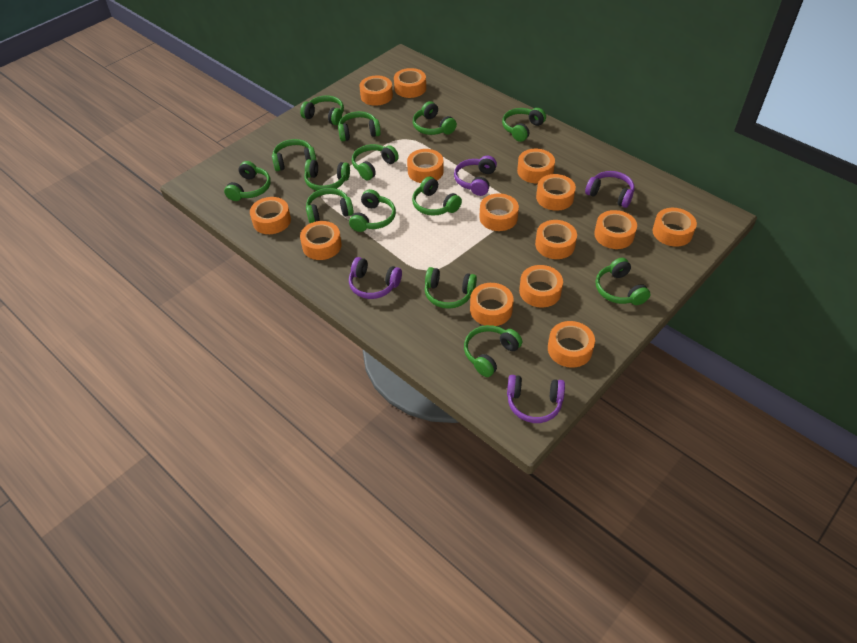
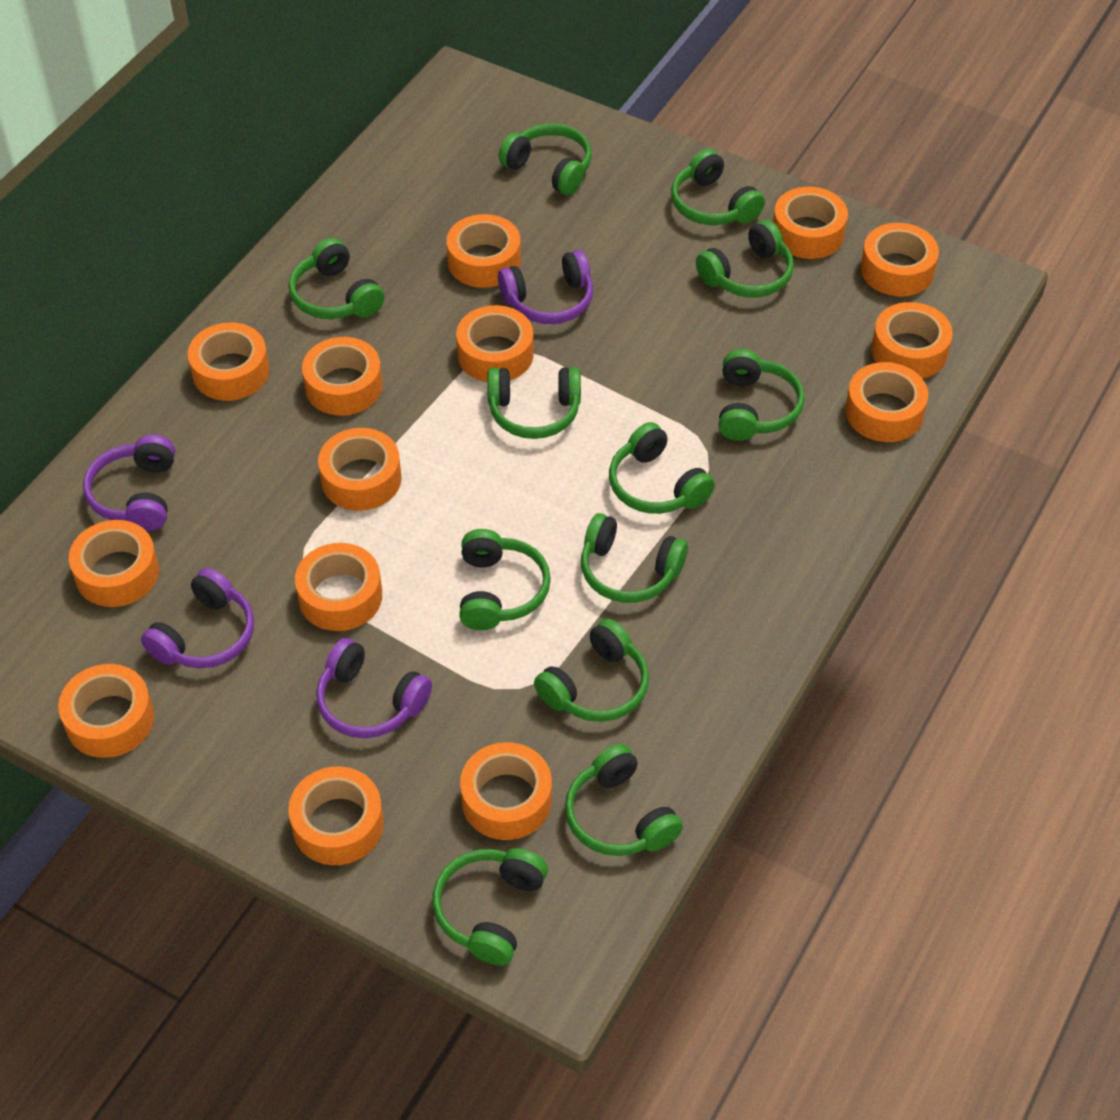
green headphones: 14 -> 12

